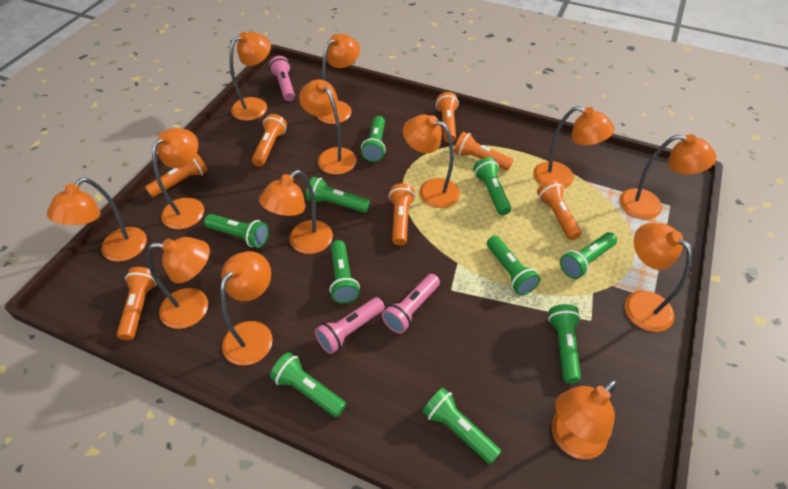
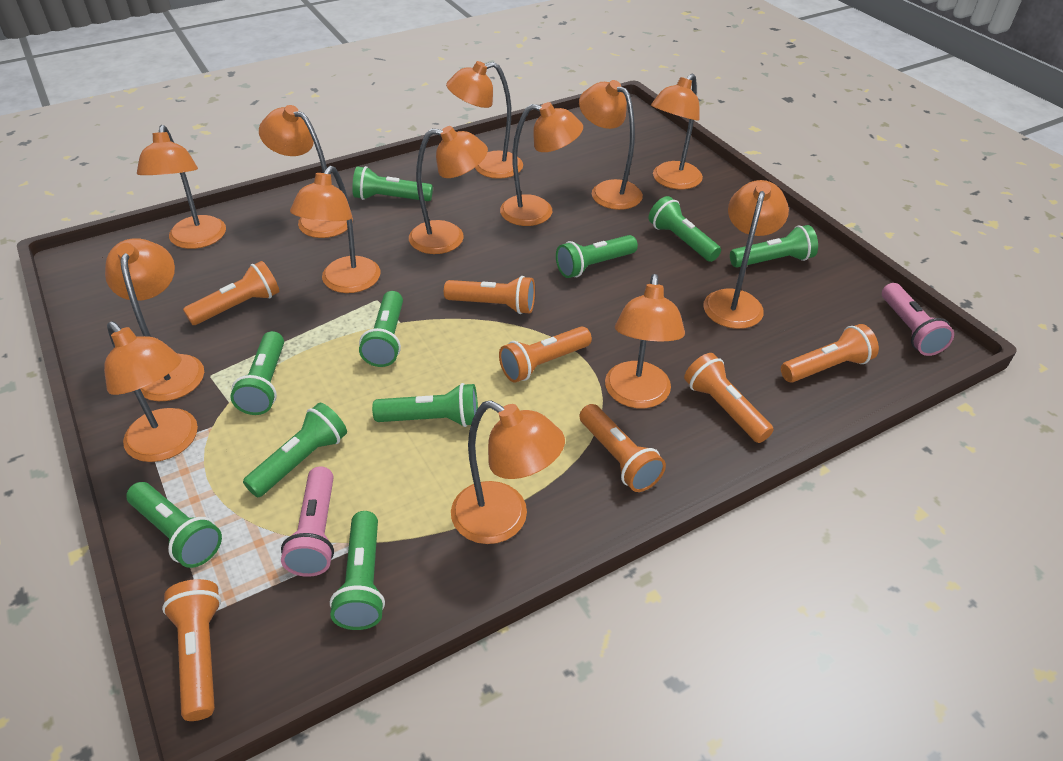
pink flashlight: 3 -> 2

